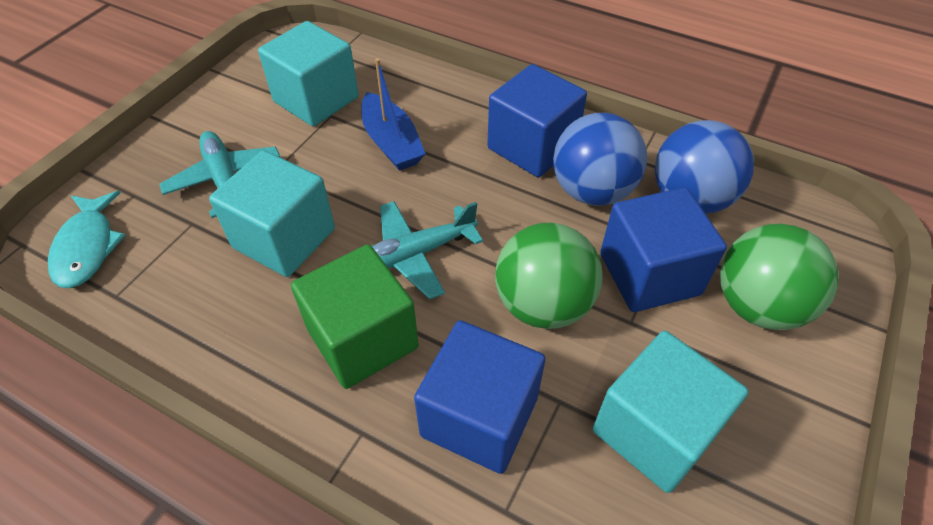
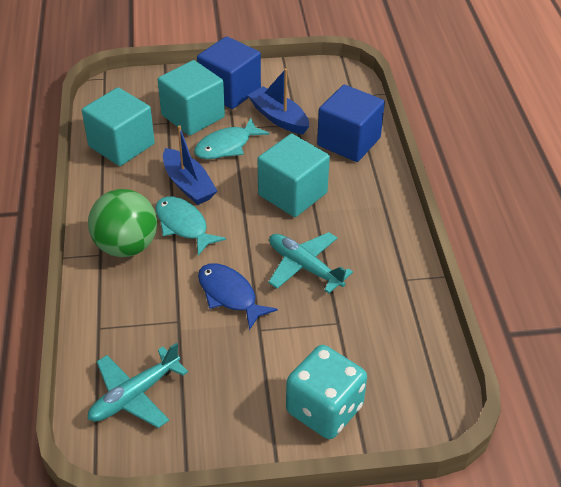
blue ball: 2 -> 0
blue boat: 1 -> 2
blue cube: 3 -> 2
blue fish: 0 -> 1
green ball: 2 -> 1
green cube: 1 -> 0
turquoise dice: 0 -> 1
turquoise fish: 1 -> 2

